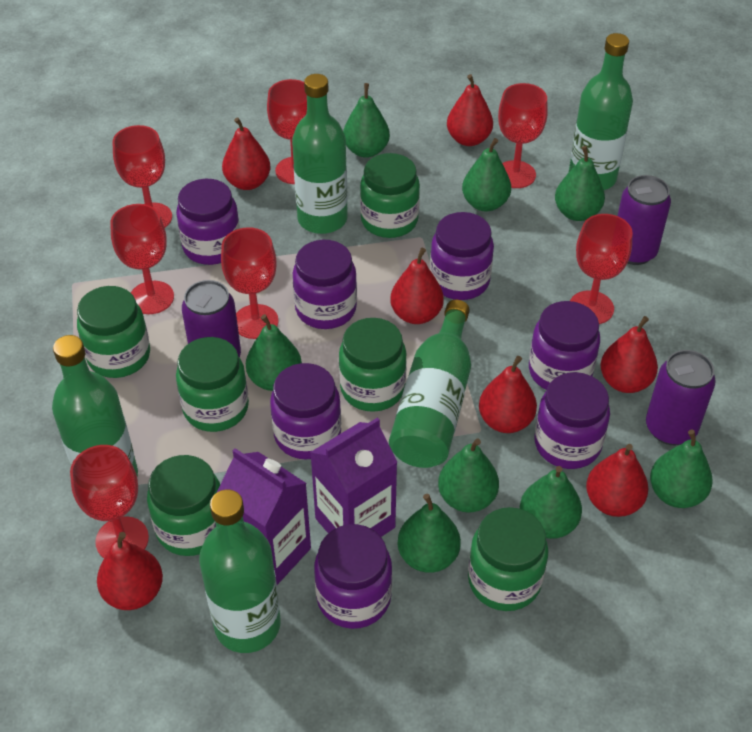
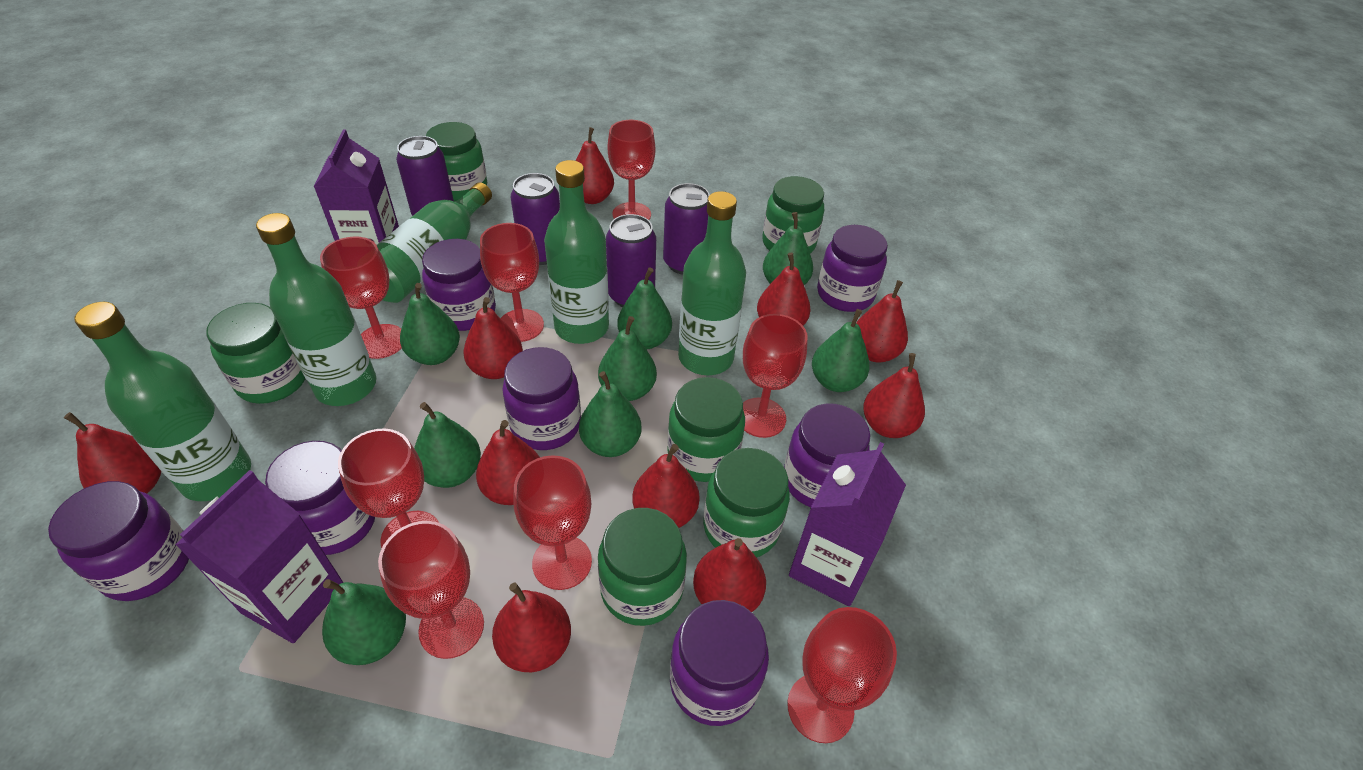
purple can: 3 -> 4
purple carton: 2 -> 3
red goblet: 7 -> 8
red pear: 7 -> 10

